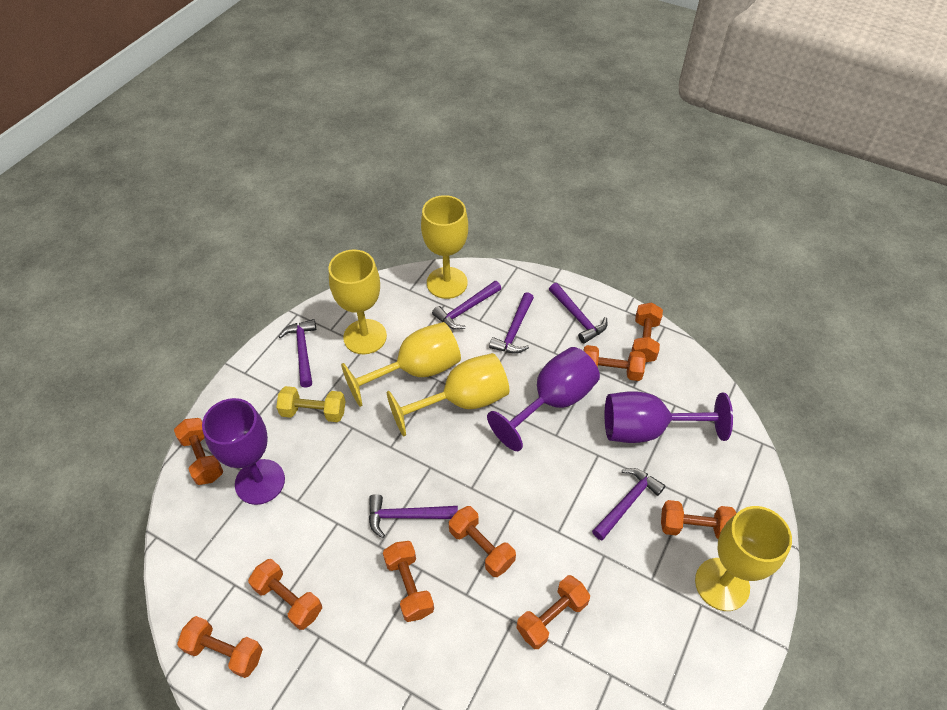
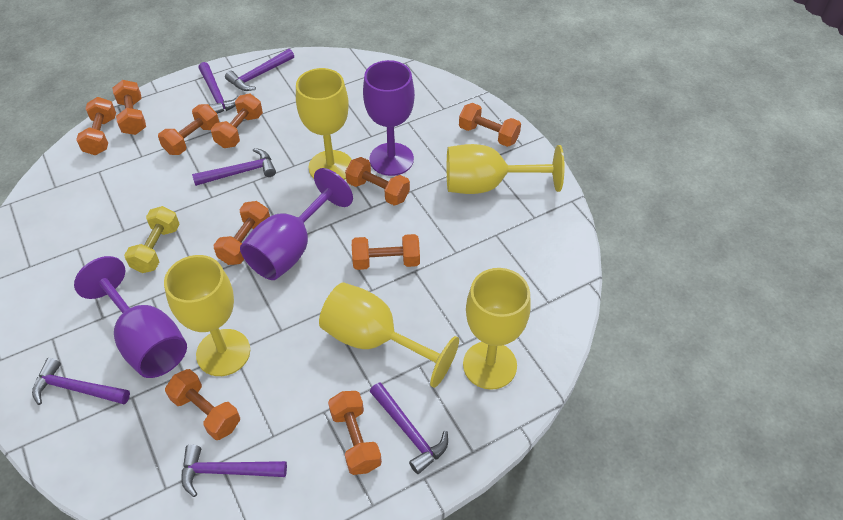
orange dumbbell: 9 -> 10

